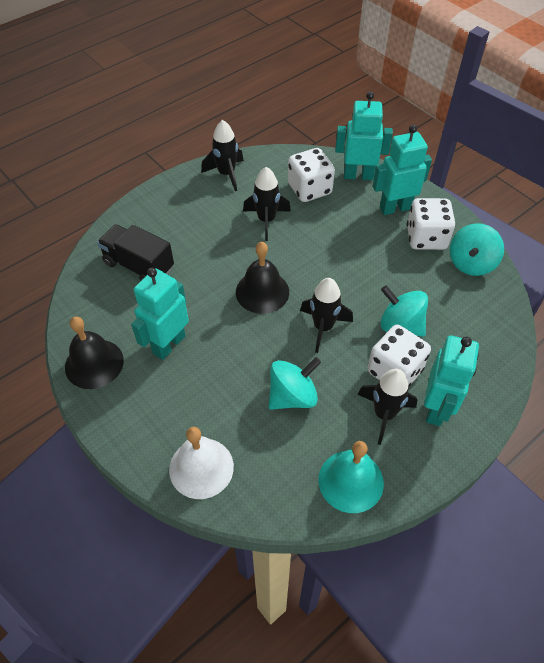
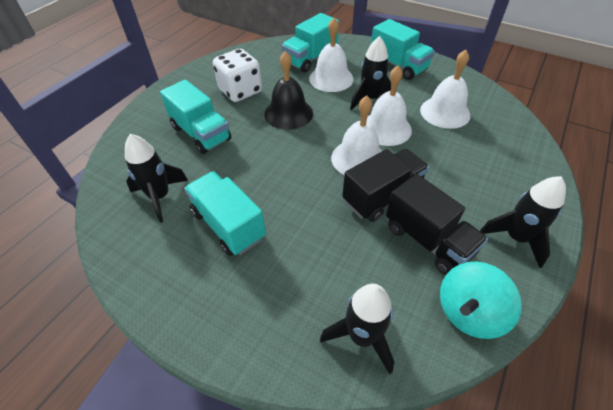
black bell: 2 -> 1
black truck: 1 -> 2
turquoise bell: 1 -> 0
turquoise robot: 4 -> 0
turquoise spinning top: 3 -> 1
turquoise truck: 0 -> 4
white bell: 1 -> 4
white dice: 3 -> 1

